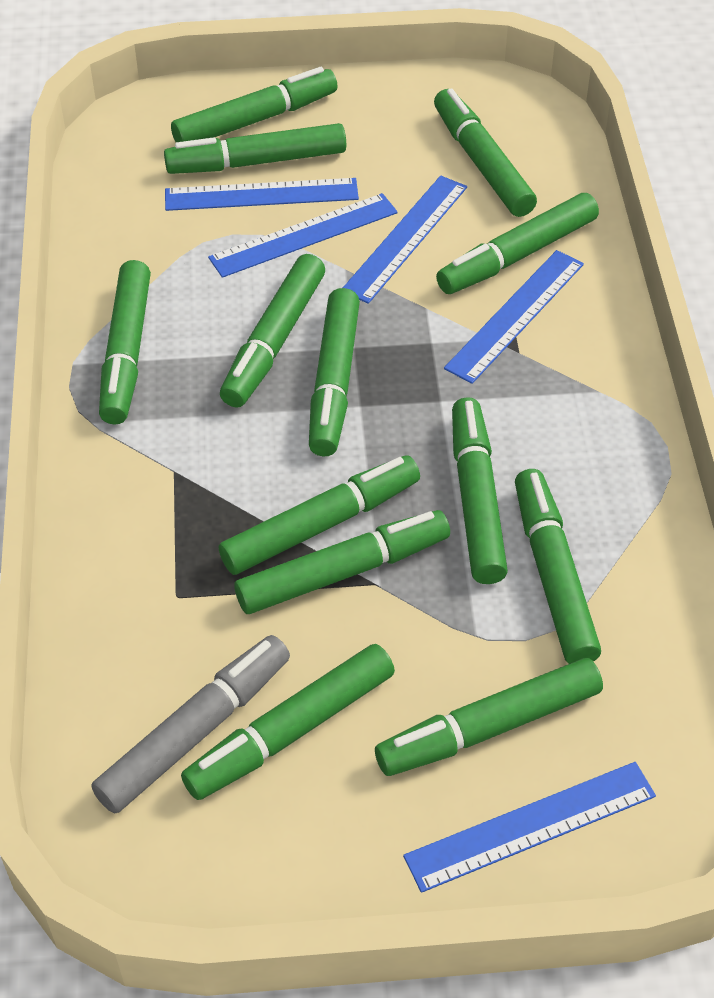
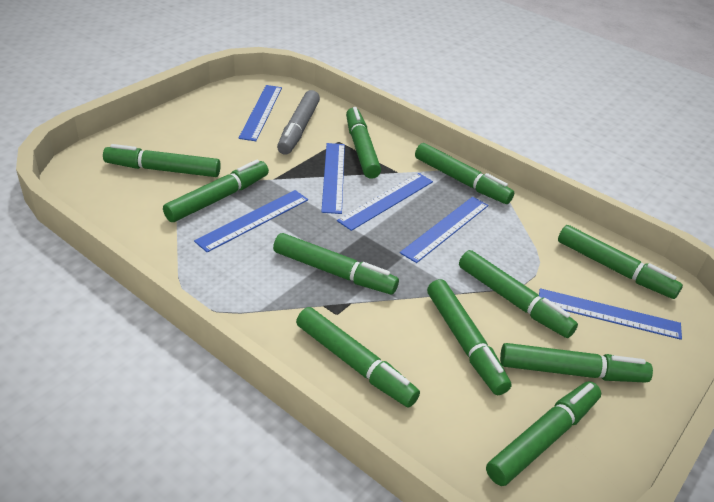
blue ruler: 5 -> 6
green marker: 13 -> 11

